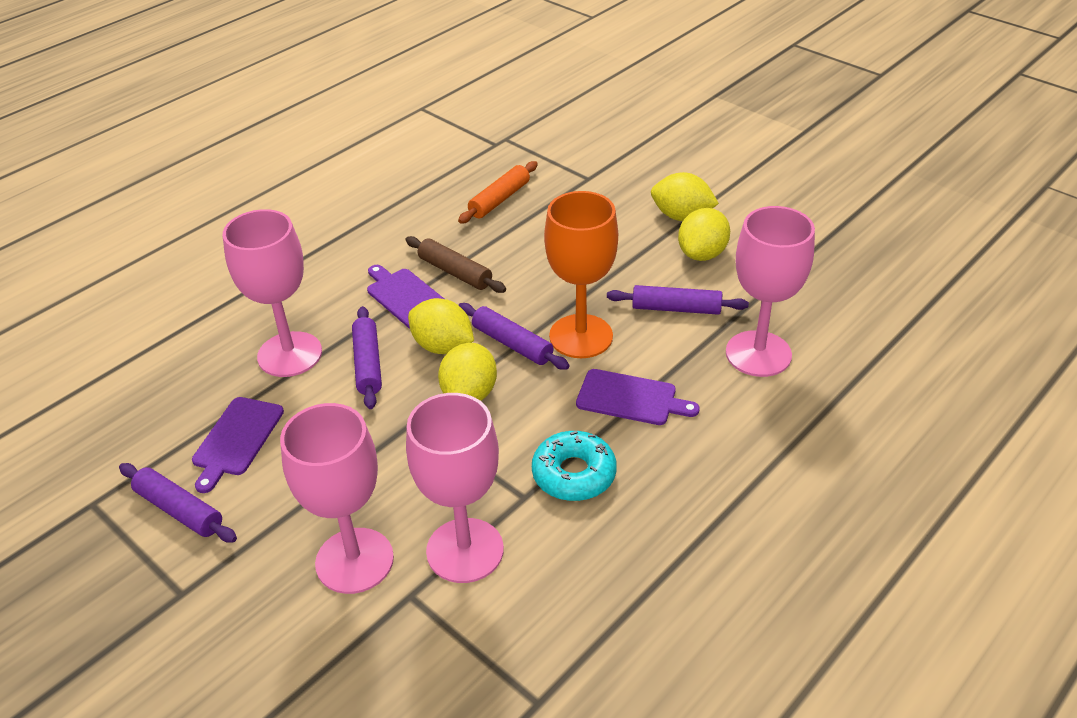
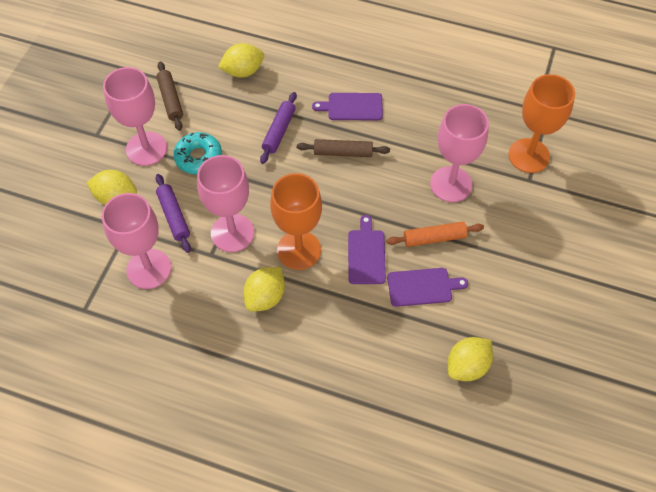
brown rolling pin: 1 -> 2
orange goblet: 1 -> 2
purple rolling pin: 4 -> 2

